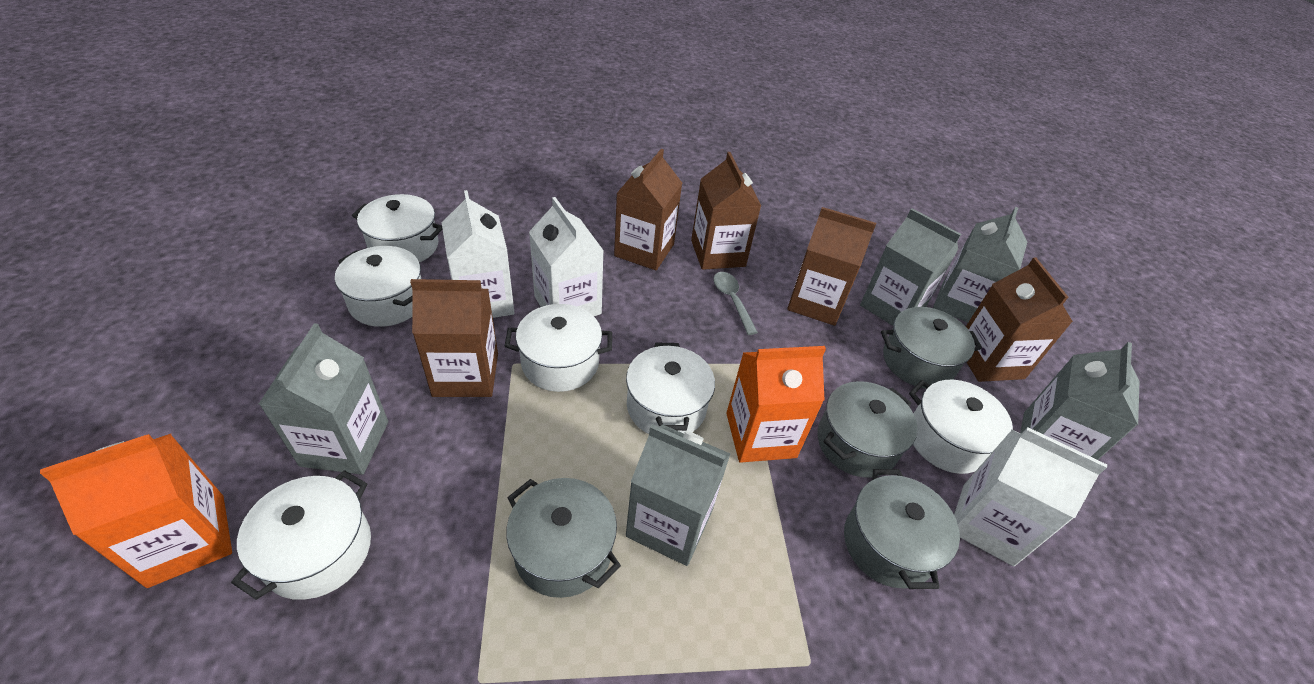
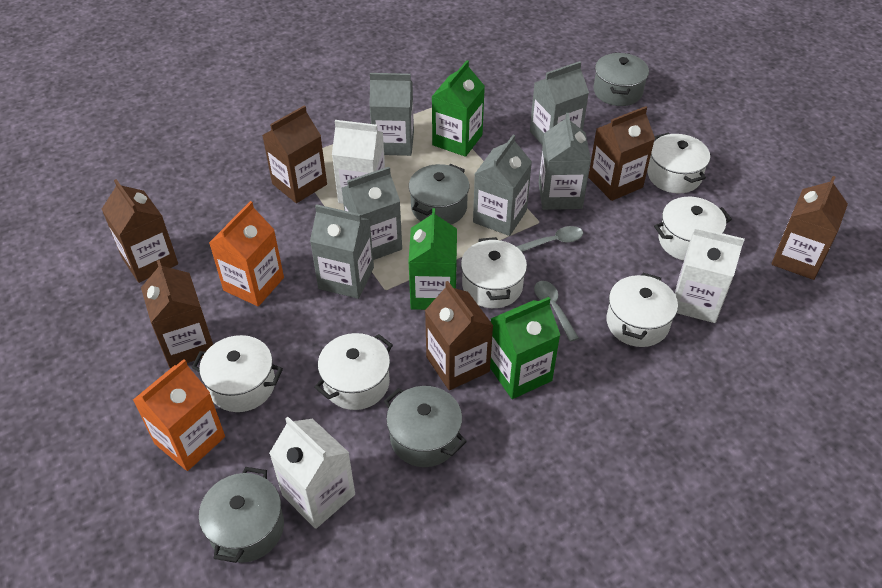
brown carton: 5 -> 6
green carton: 0 -> 3
grey carton: 5 -> 6
grey spoon: 1 -> 2

